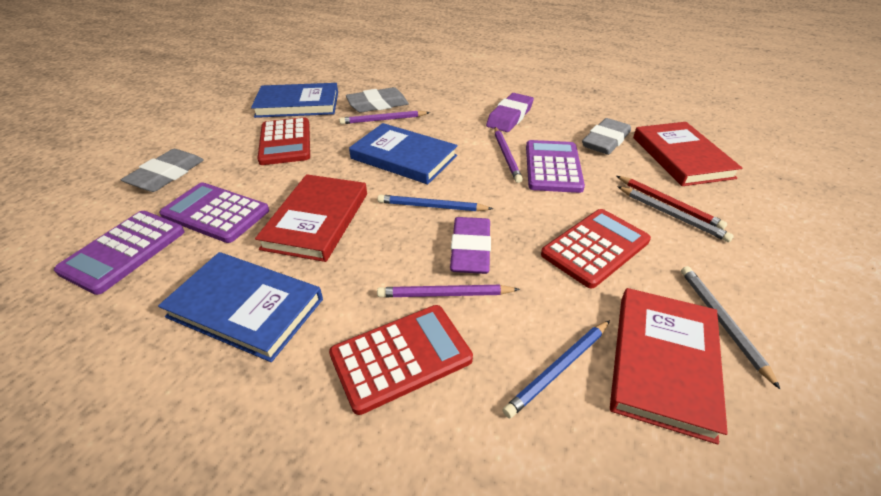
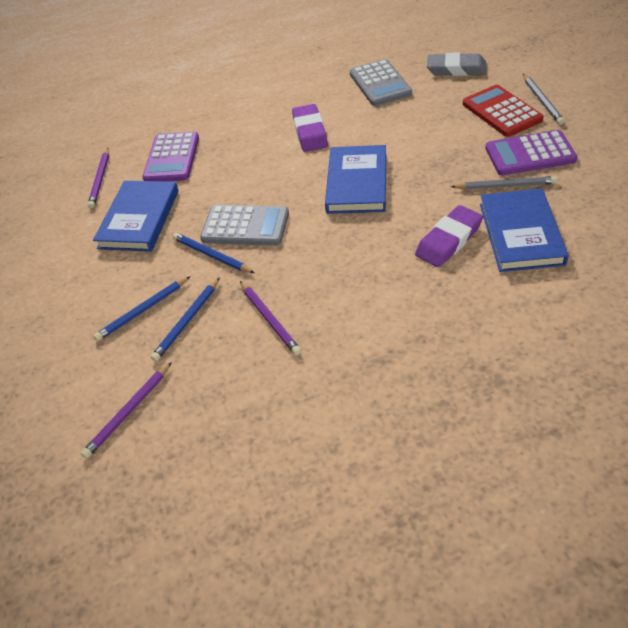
blue pencil: 2 -> 3
grey calculator: 0 -> 2
grey eraser: 3 -> 1
purple calculator: 3 -> 2
red book: 3 -> 0
red calculator: 3 -> 1
red pencil: 1 -> 0

